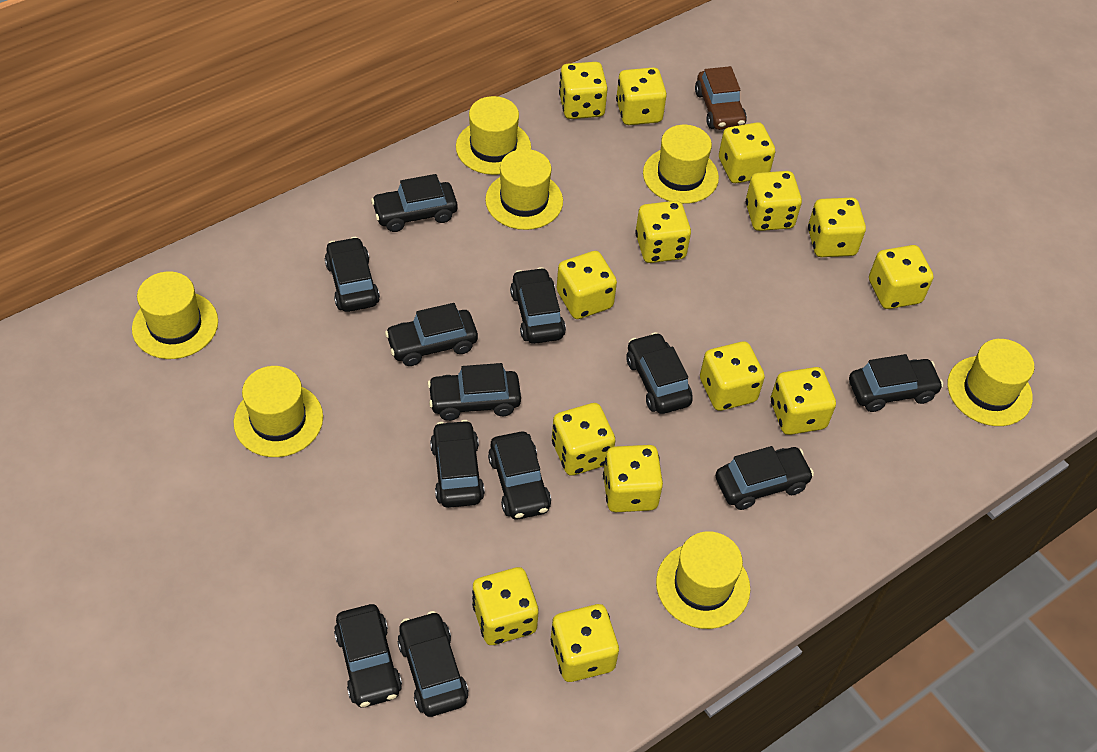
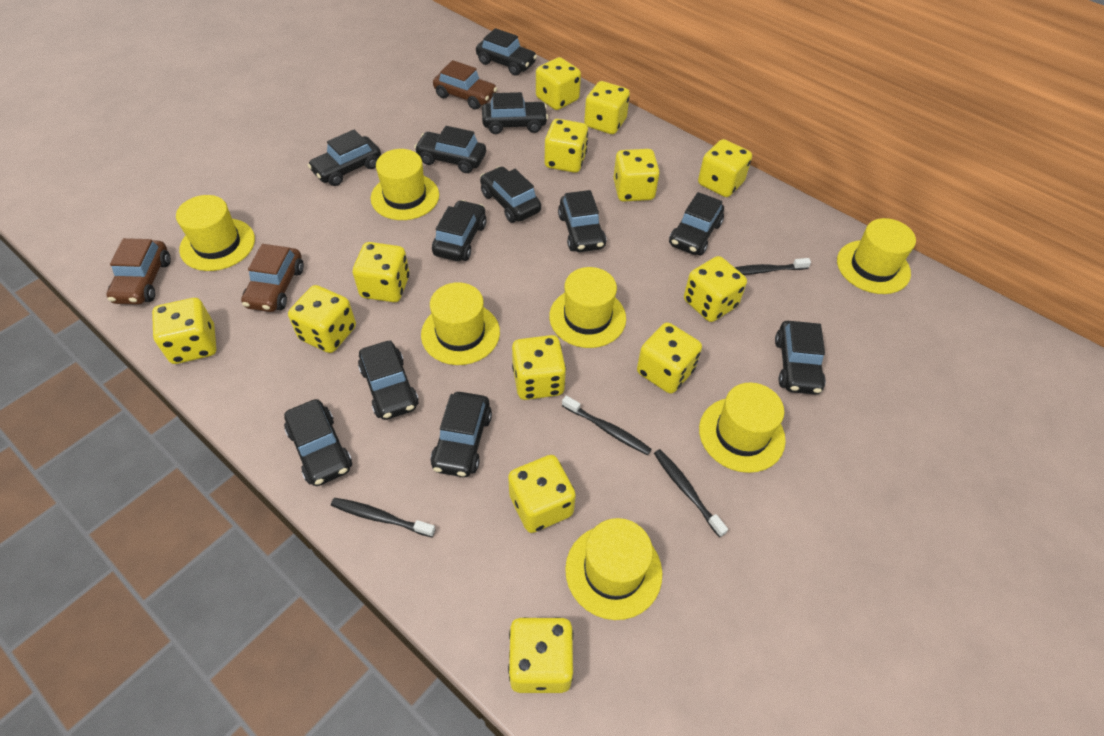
black toothbrush: 0 -> 4
brown car: 1 -> 3
yellow dice: 14 -> 13

